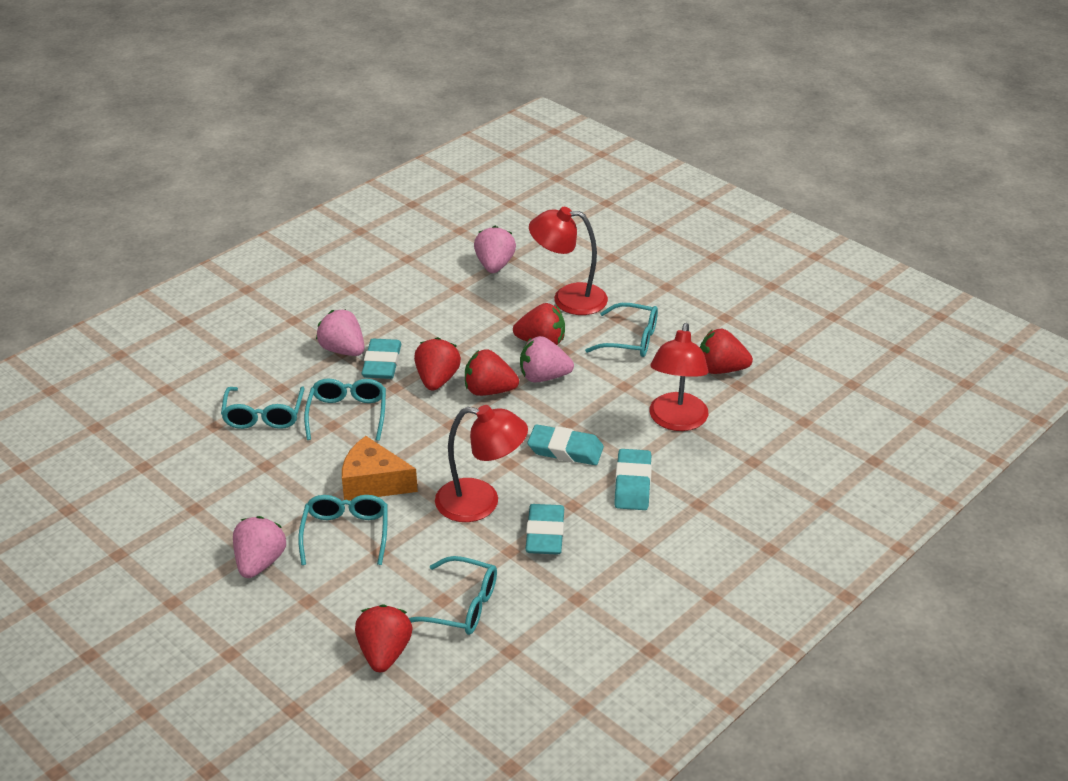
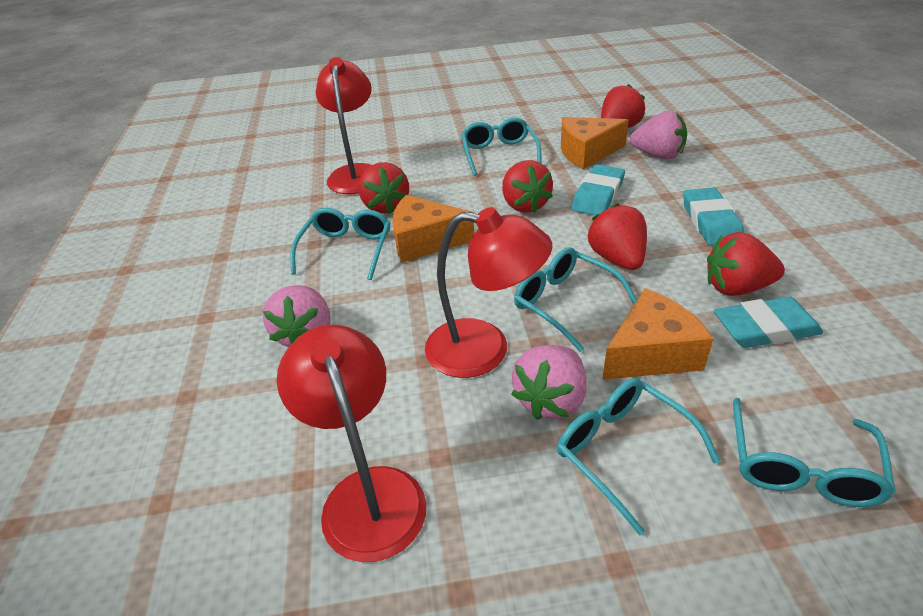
orange cheese: 1 -> 3
pink strawberry: 4 -> 3
turquoise eraser: 4 -> 3

